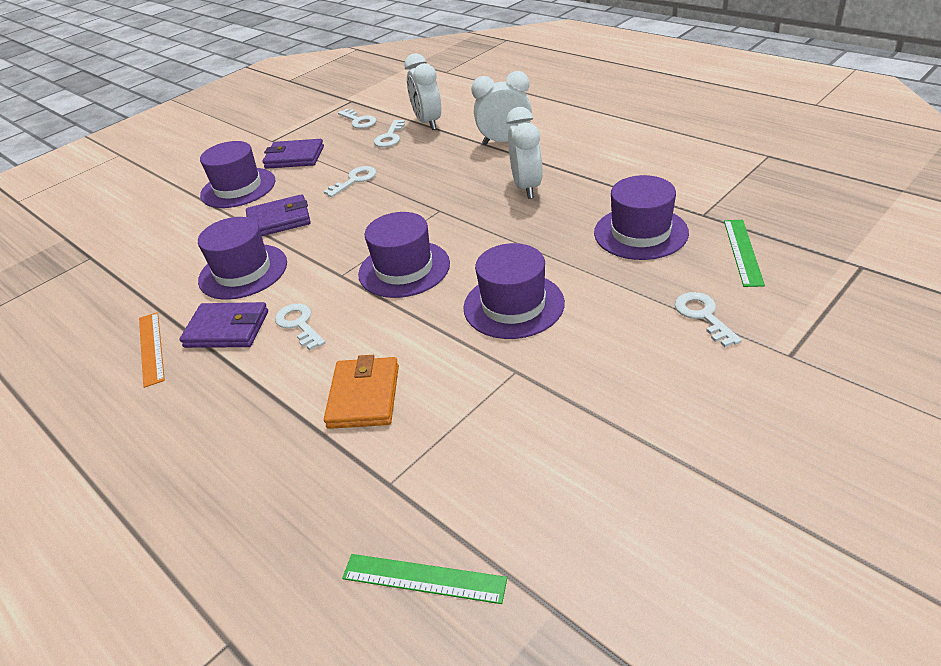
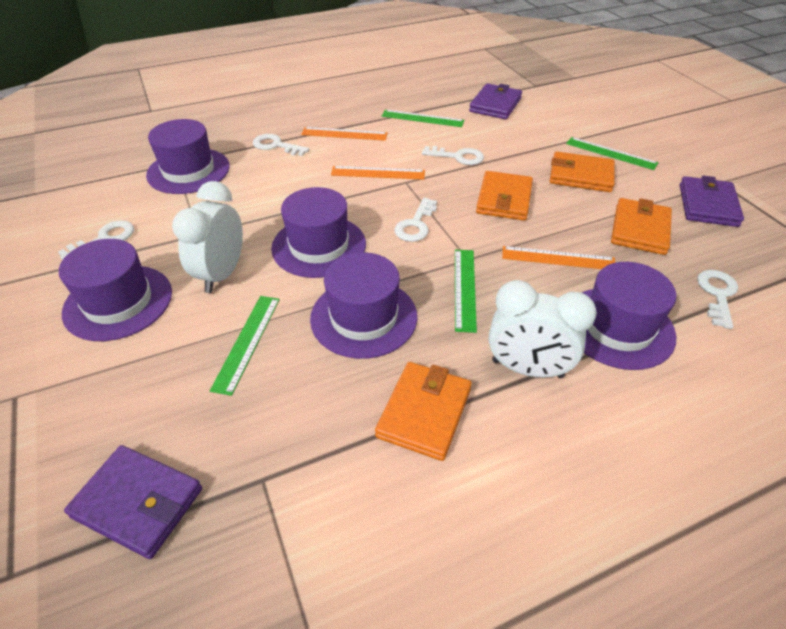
green ruler: 2 -> 4
orange ruler: 1 -> 3
orange wallet: 1 -> 4
white clock: 3 -> 2

